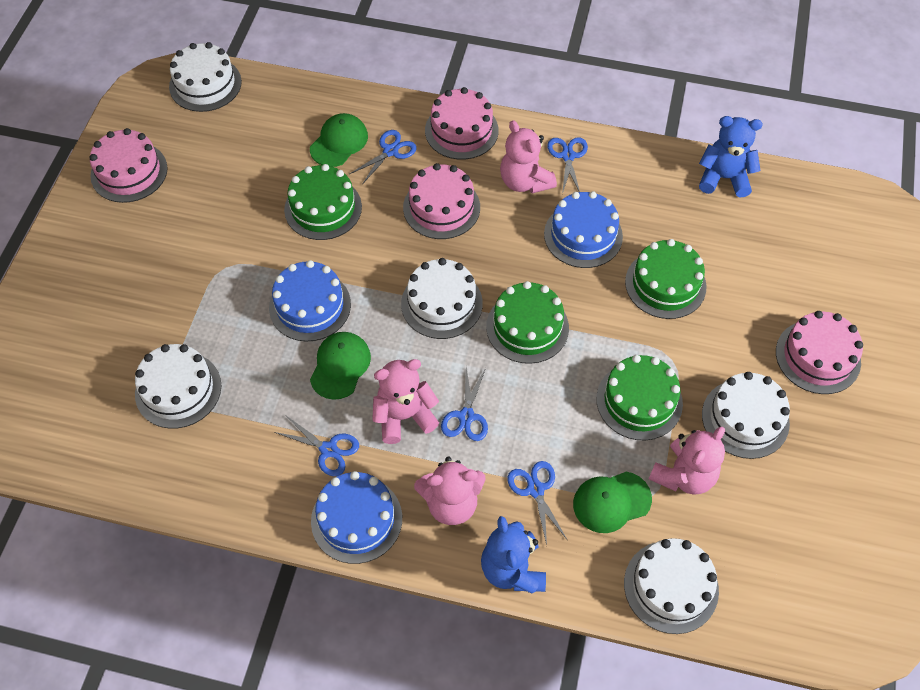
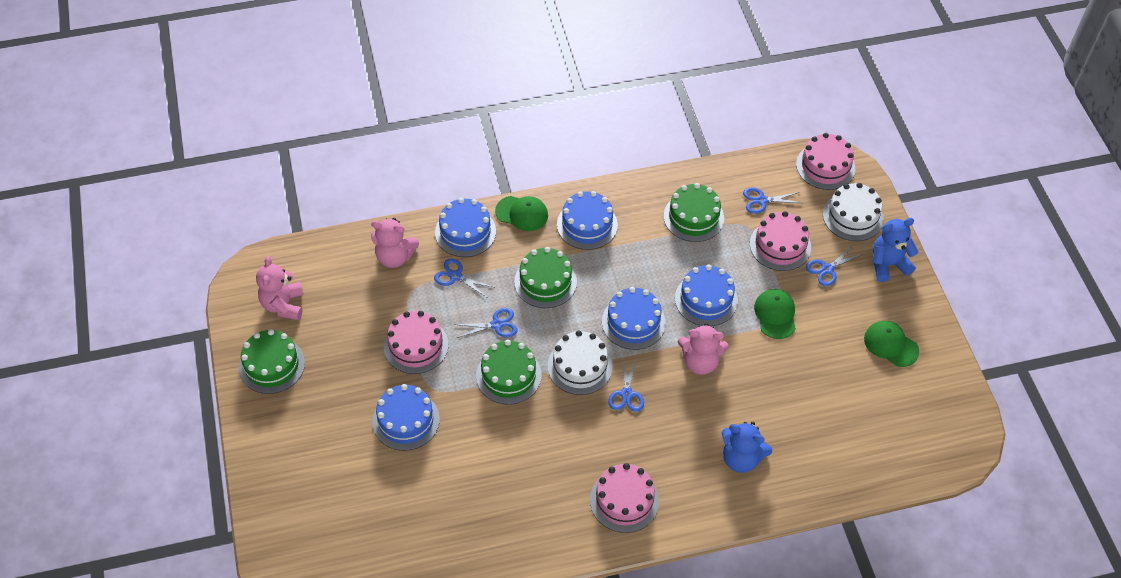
blue cake: 3 -> 5
pink teddy bear: 4 -> 3
white cake: 5 -> 2

